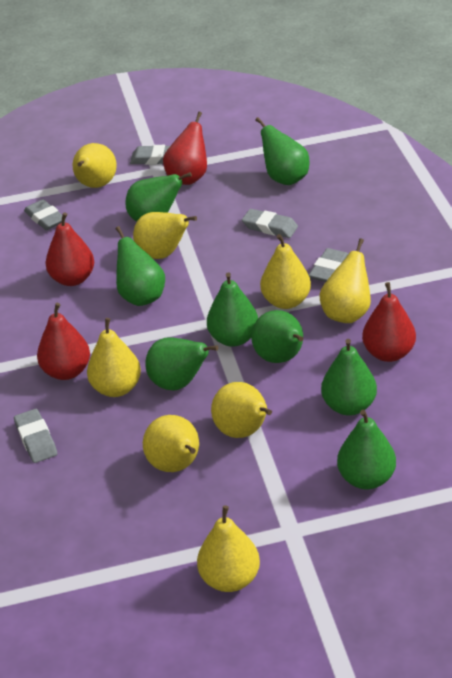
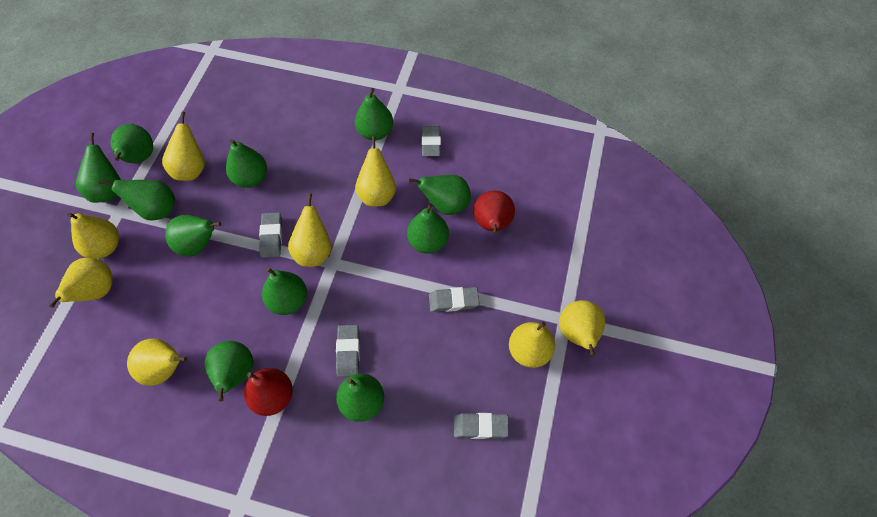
green pear: 8 -> 11
red pear: 4 -> 2

